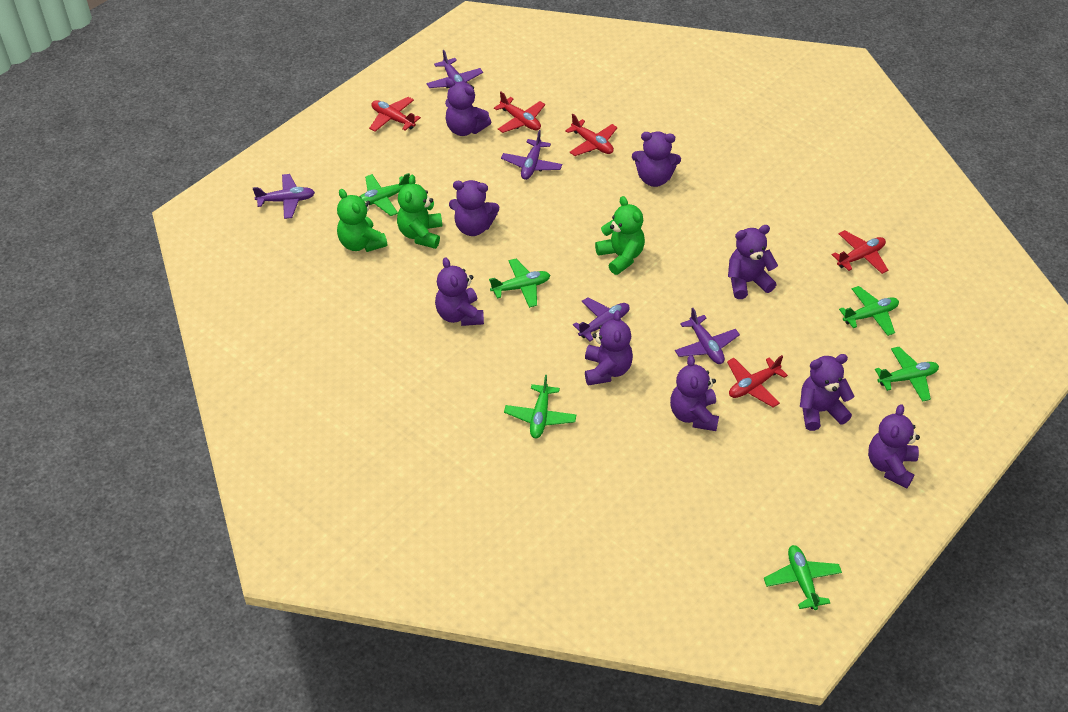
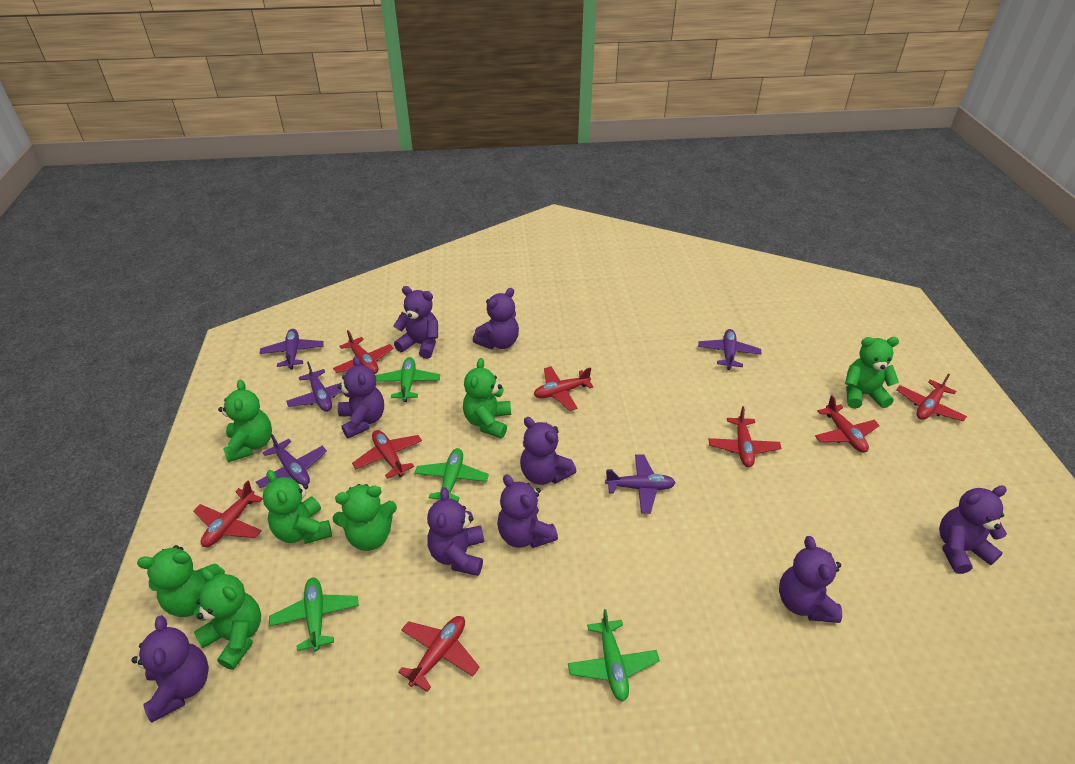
green plane: 6 -> 4
green teddy bear: 3 -> 7
red plane: 5 -> 8

